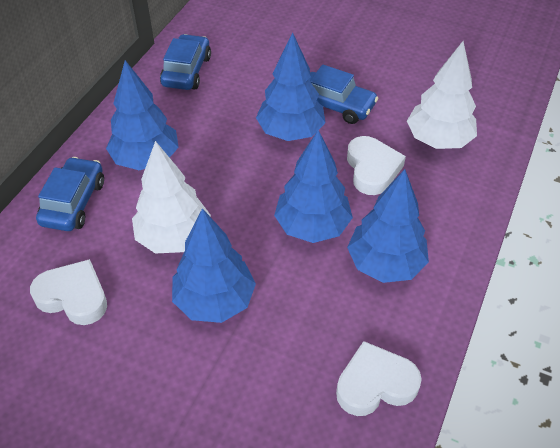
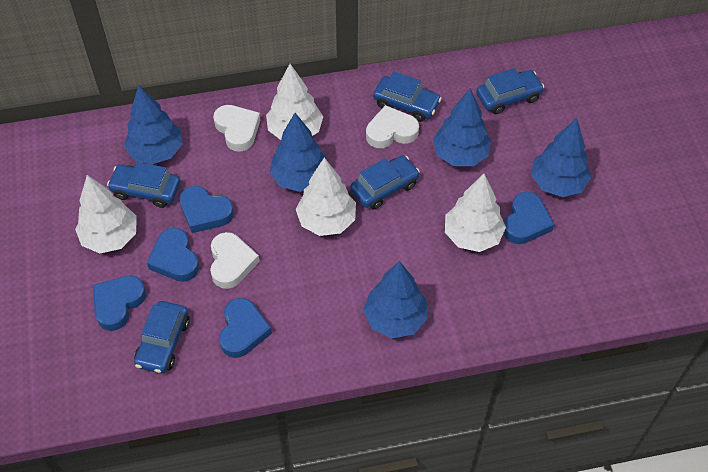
blue car: 3 -> 5
blue heart: 0 -> 5
white tree: 2 -> 4

